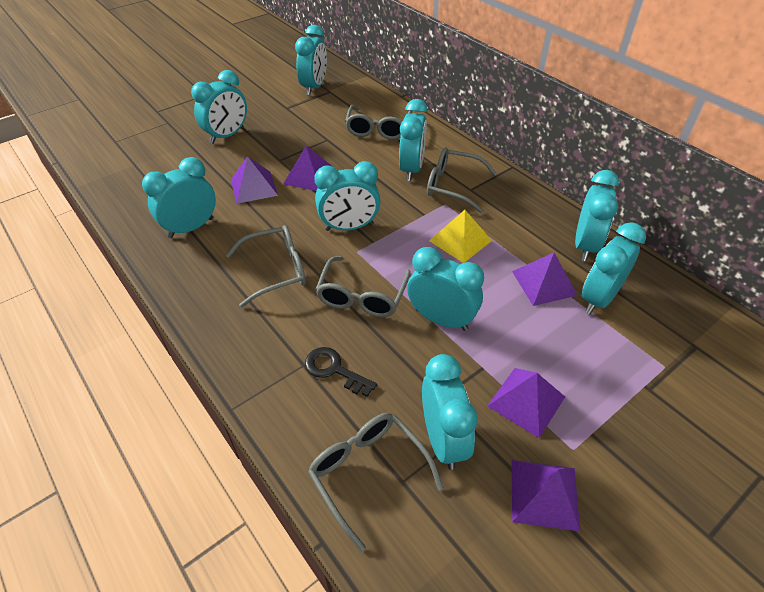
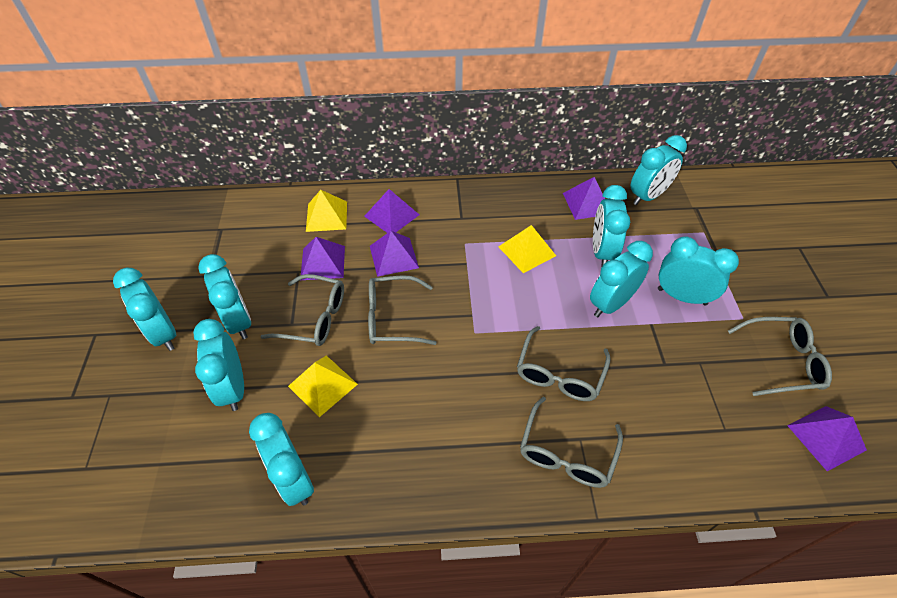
black key: 1 -> 0
turquoise clock: 9 -> 8
yellow pyramid: 1 -> 3

